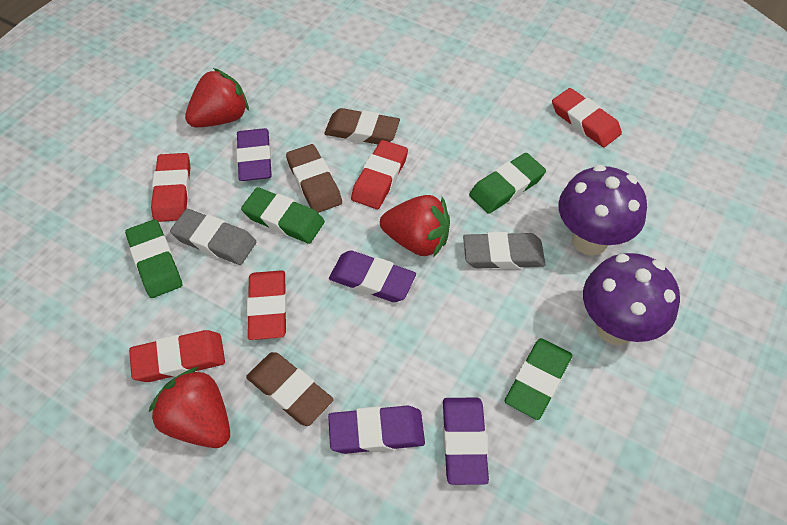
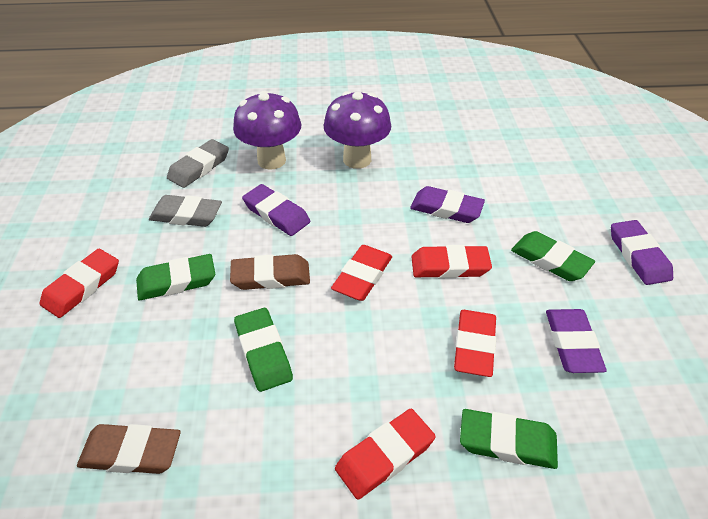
brown eraser: 3 -> 2
red strawberry: 3 -> 0

